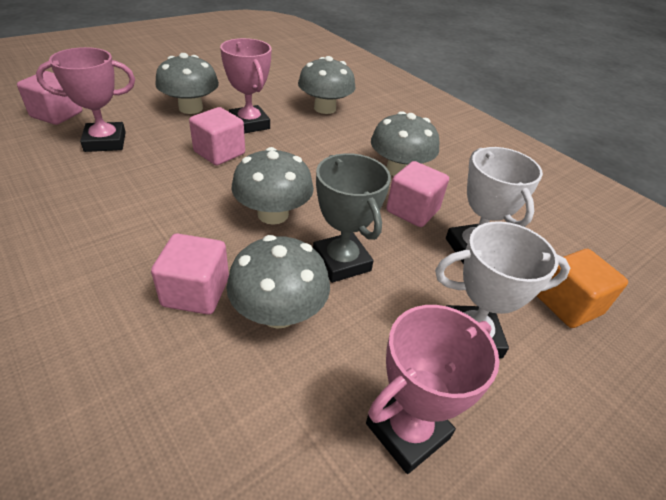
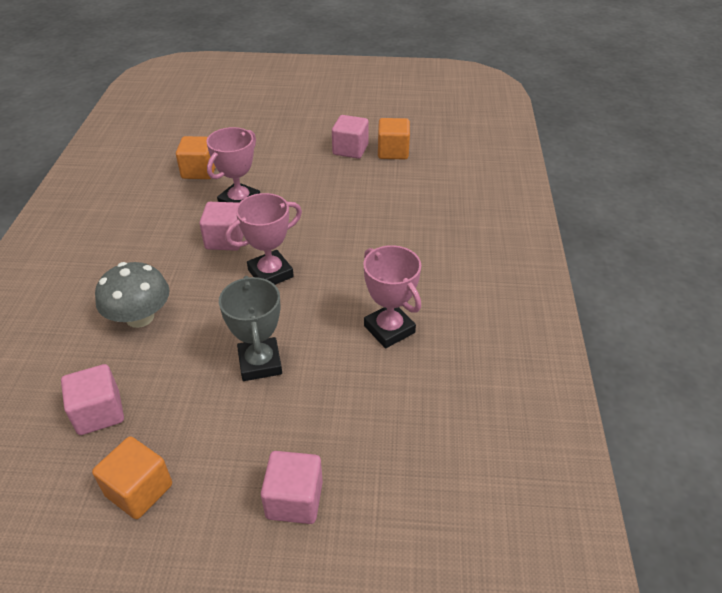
grey mushroom: 5 -> 1
orange cube: 1 -> 3
white trophy: 2 -> 0

